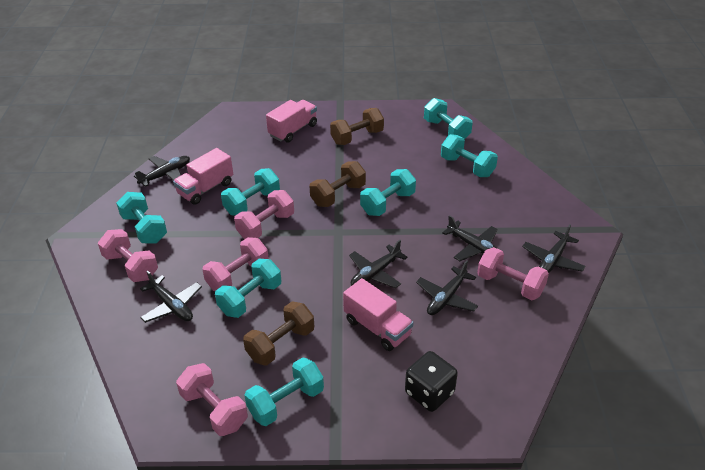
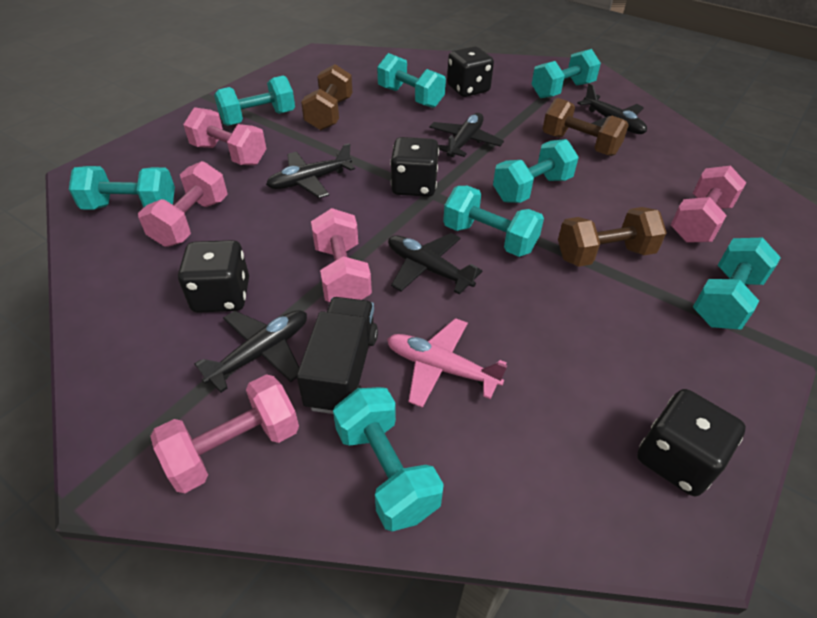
black dice: 1 -> 4
black plane: 6 -> 5
black truck: 0 -> 1
pink plane: 0 -> 1
pink truck: 3 -> 0
turquoise dumbbell: 7 -> 8

